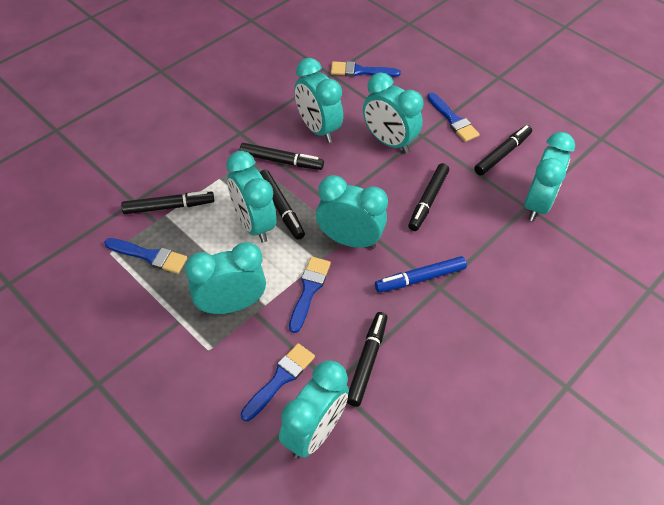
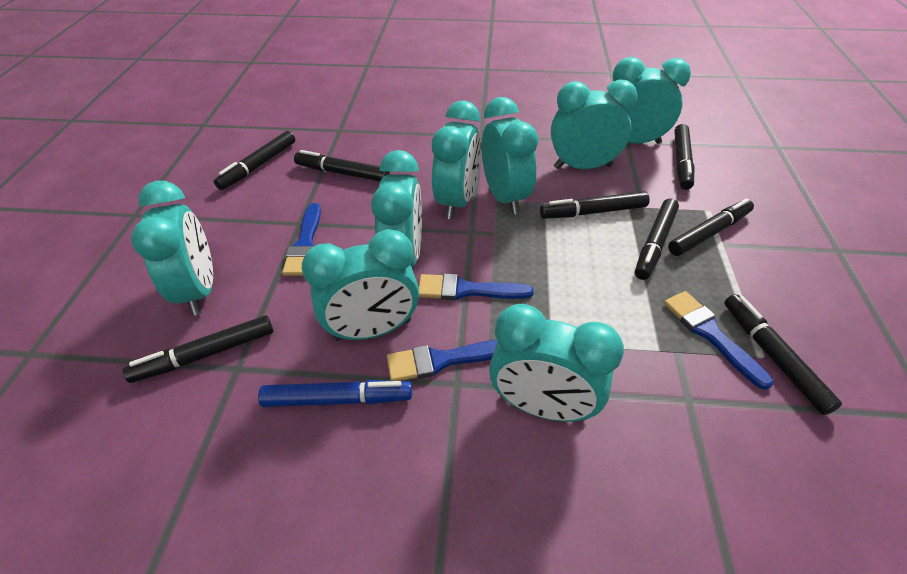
black marker: 6 -> 8
blue brush: 5 -> 4
turquoise clock: 7 -> 8

